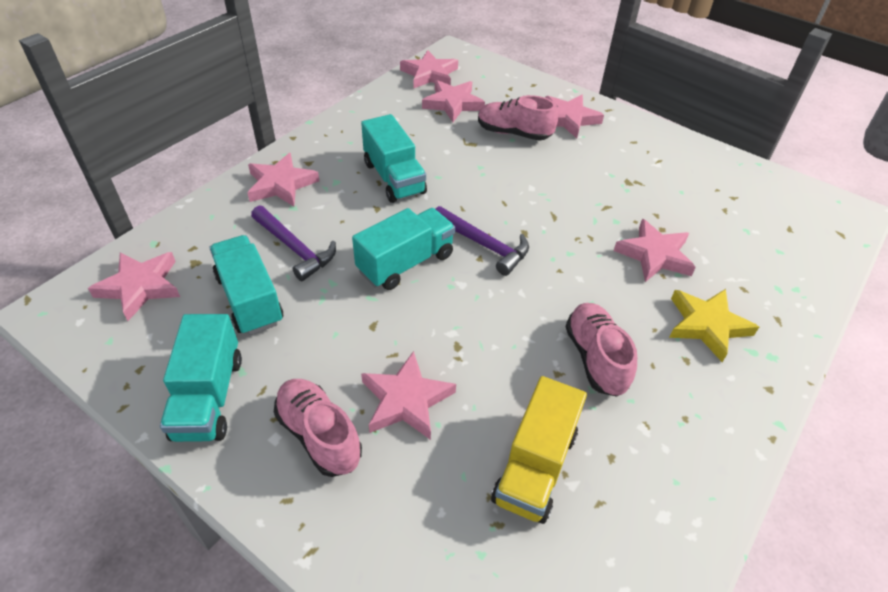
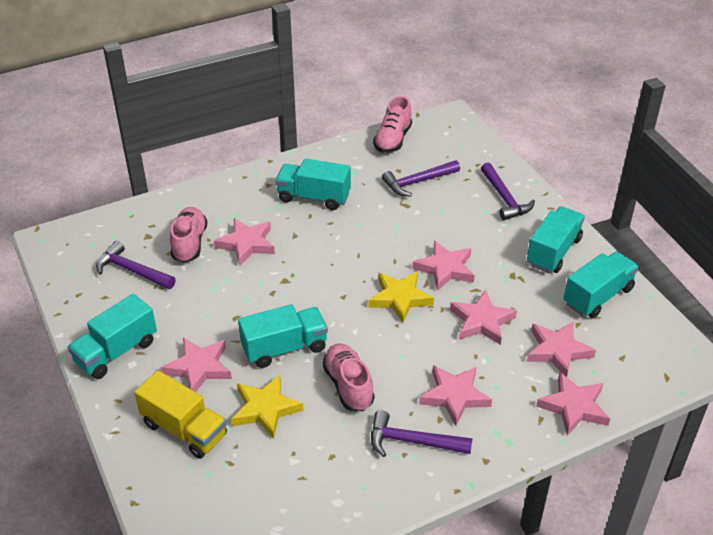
purple hammer: 2 -> 4
turquoise truck: 4 -> 5
yellow star: 1 -> 2

